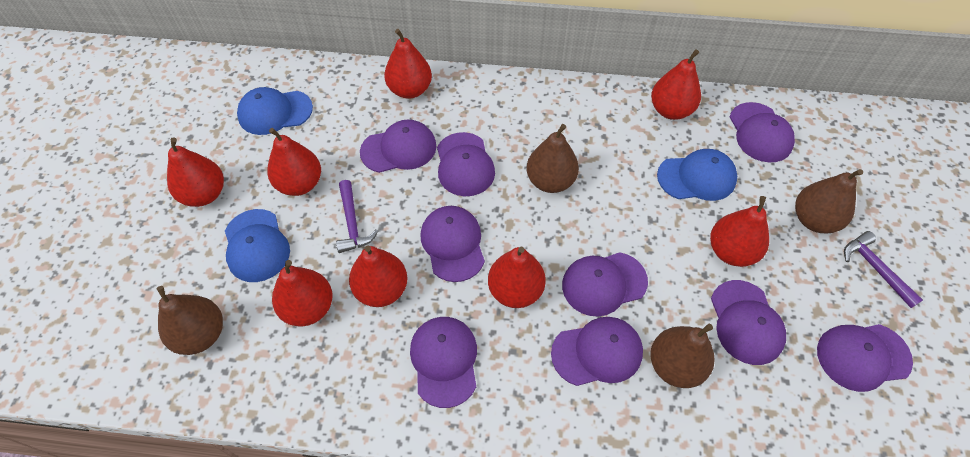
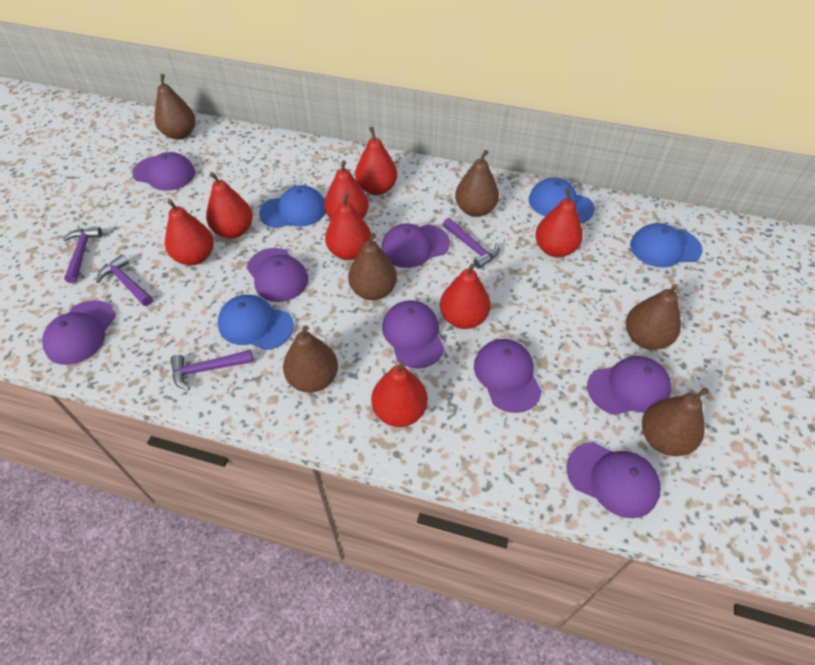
blue cap: 3 -> 4
brown pear: 4 -> 6
purple cap: 9 -> 8
purple hammer: 2 -> 4

